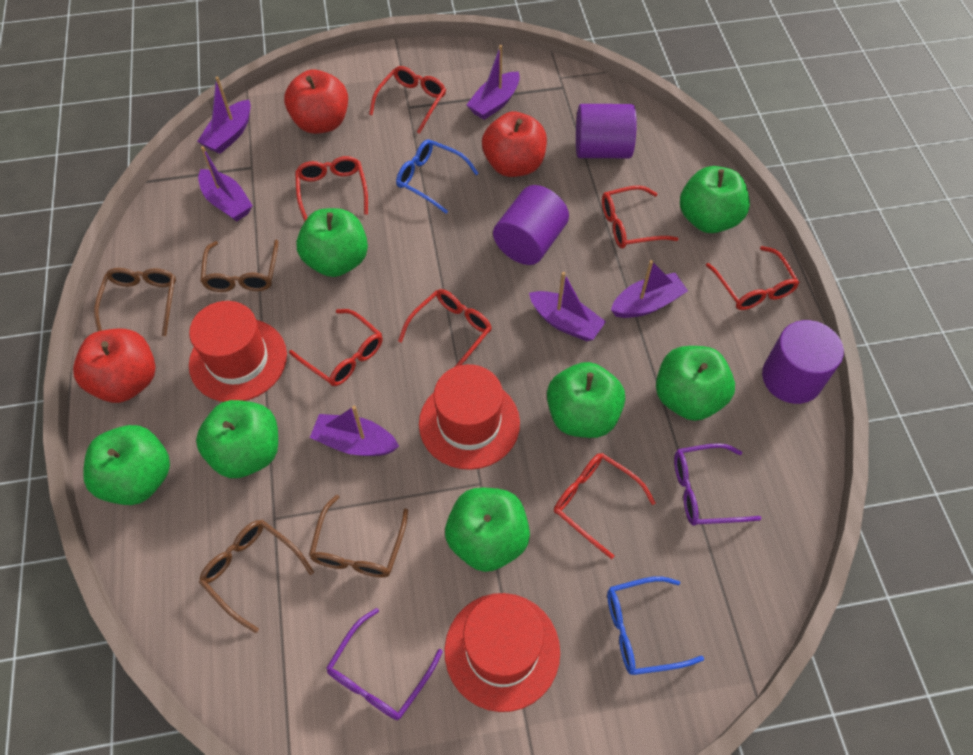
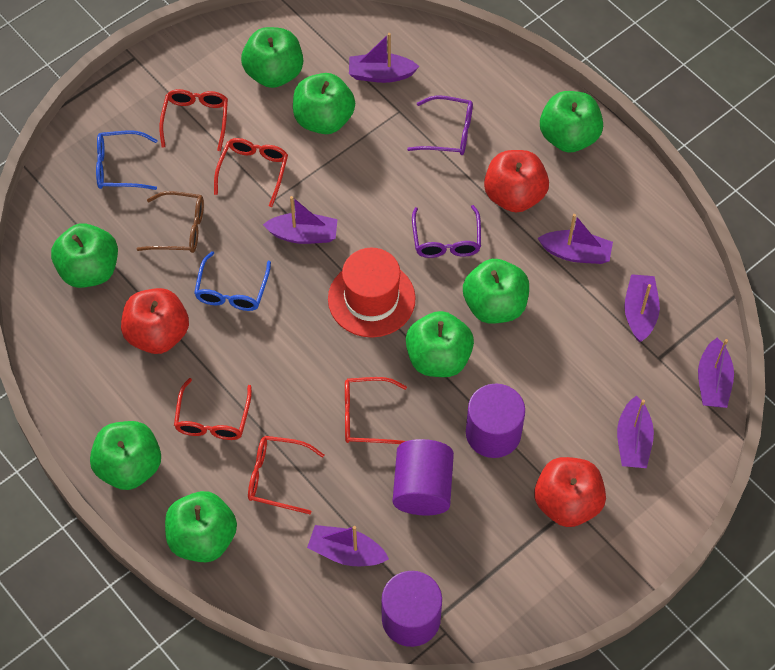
brown glasses: 4 -> 1
green apple: 7 -> 8
purple boat: 6 -> 7
red glasses: 7 -> 5
red hat: 3 -> 1

